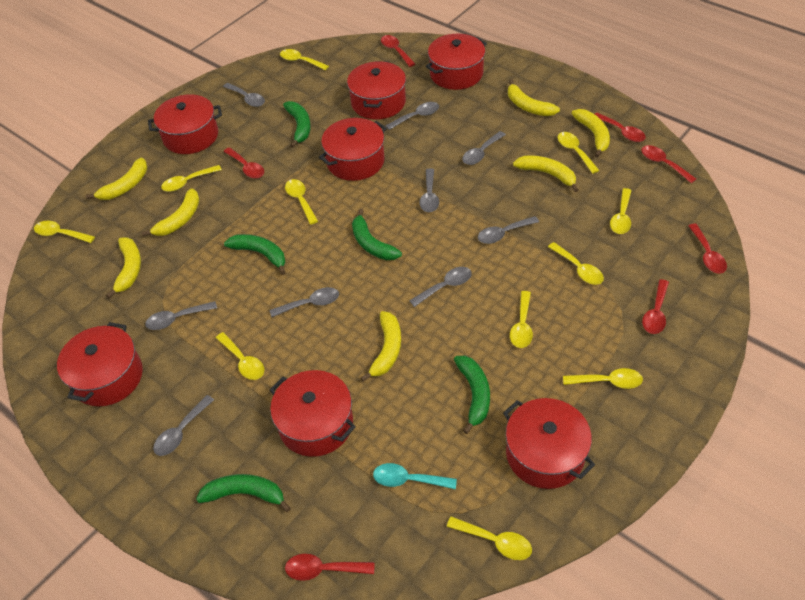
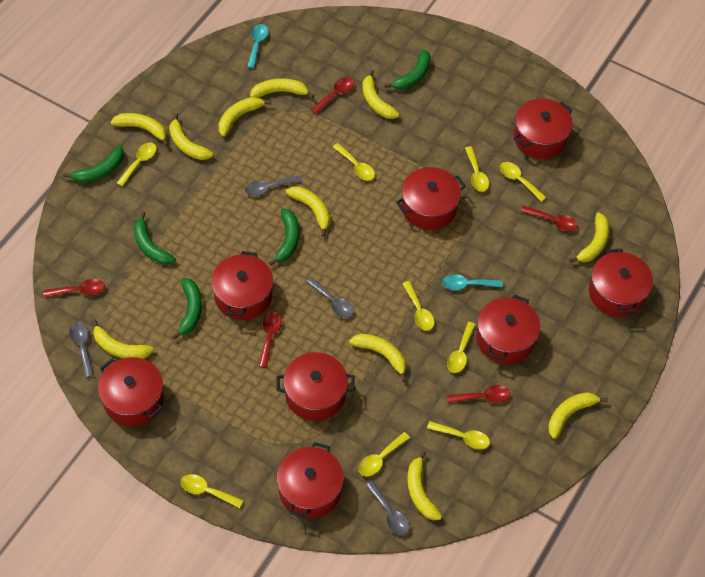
grey spoon: 9 -> 4
red pot: 7 -> 8
red spoon: 7 -> 5
turquoise spoon: 1 -> 2
yellow banana: 7 -> 11
yellow spoon: 11 -> 9

